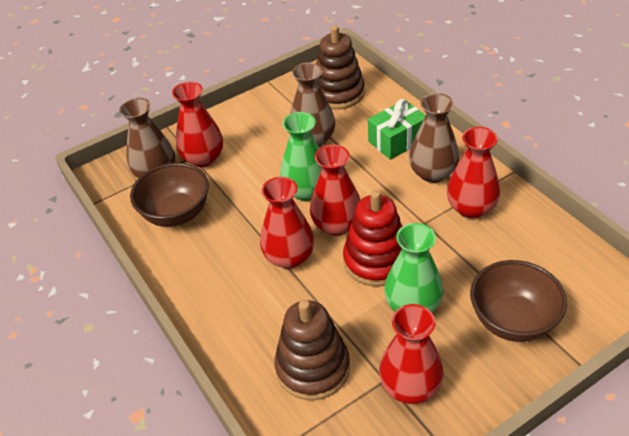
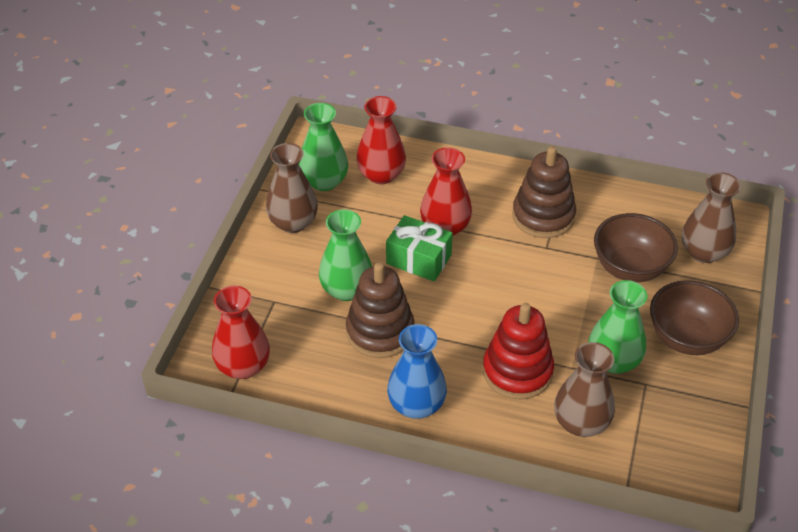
blue vase: 0 -> 1
green vase: 2 -> 3
red vase: 5 -> 3

